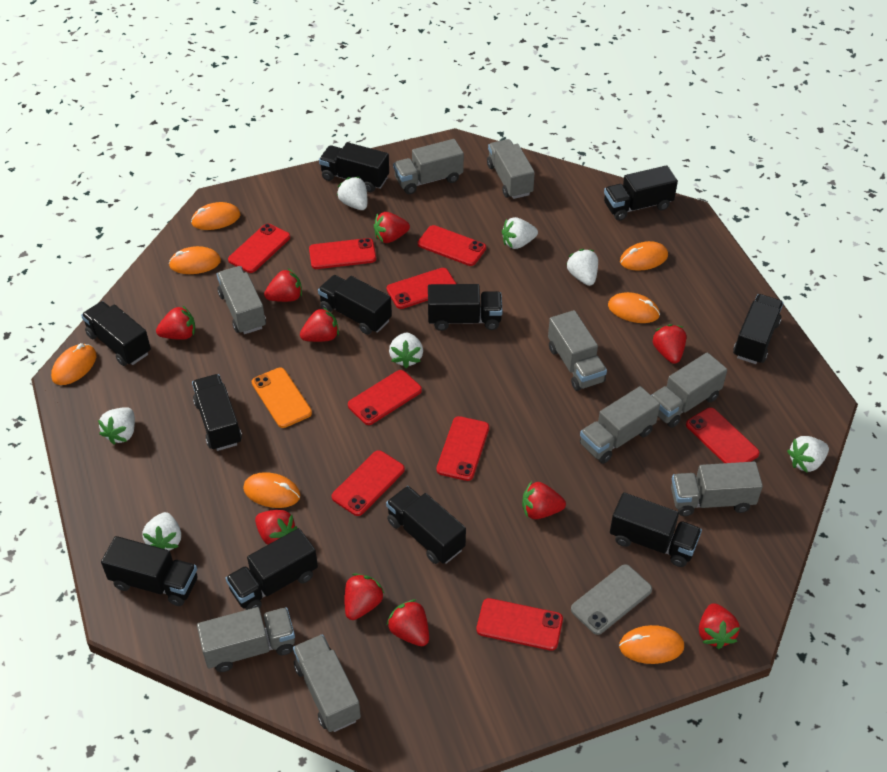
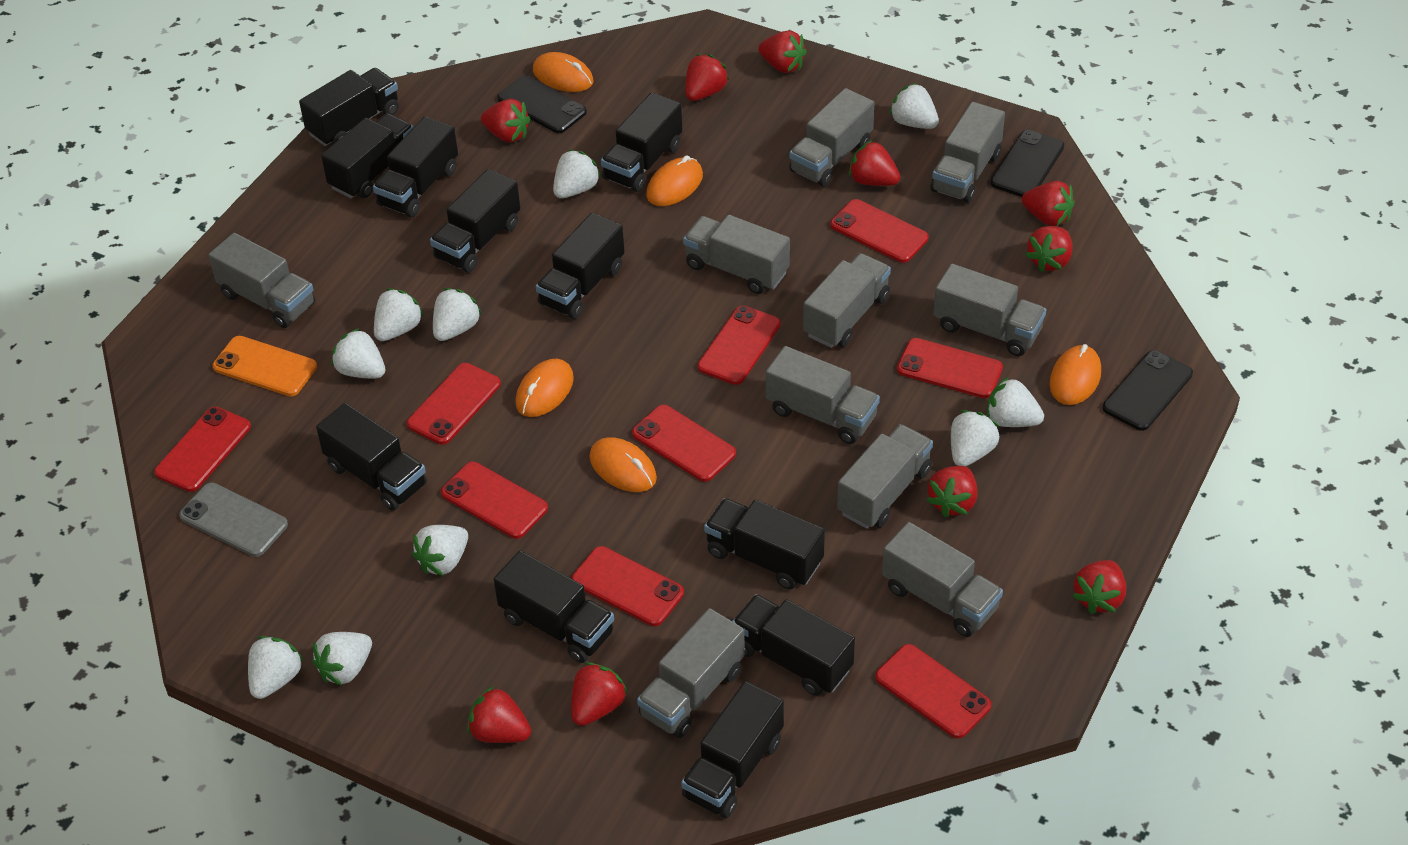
black phone: 0 -> 3
grey truck: 9 -> 10
orange mouse: 7 -> 5
white strawberry: 7 -> 10

